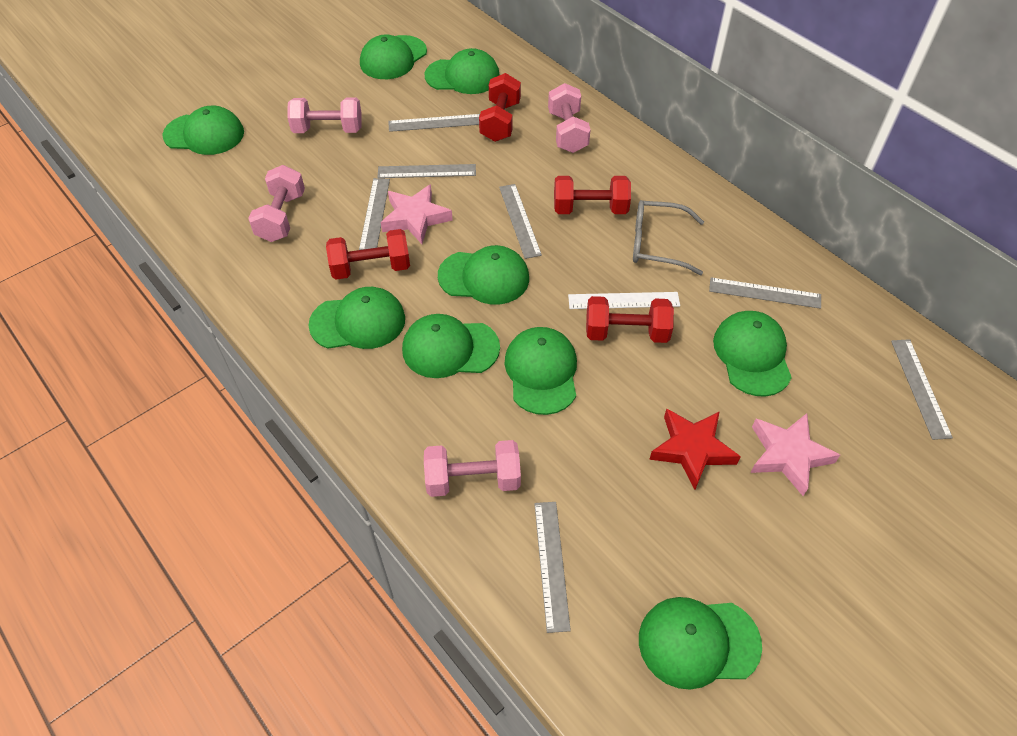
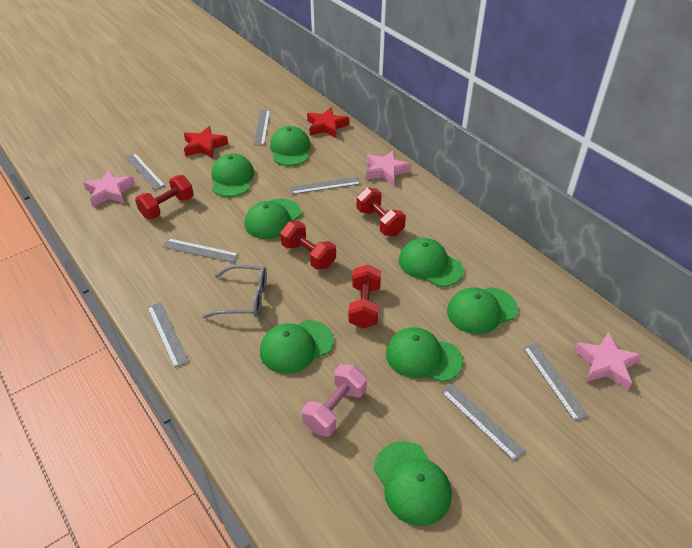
green cap: 9 -> 8
pink dumbbell: 4 -> 1
pink star: 2 -> 3
red star: 1 -> 2
white ruler: 1 -> 0

